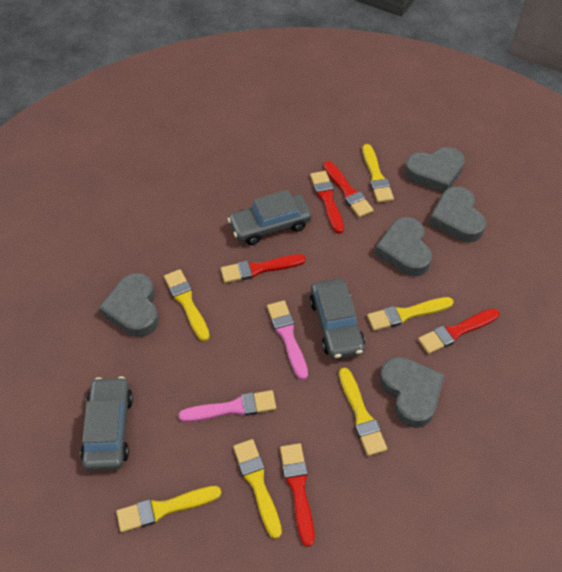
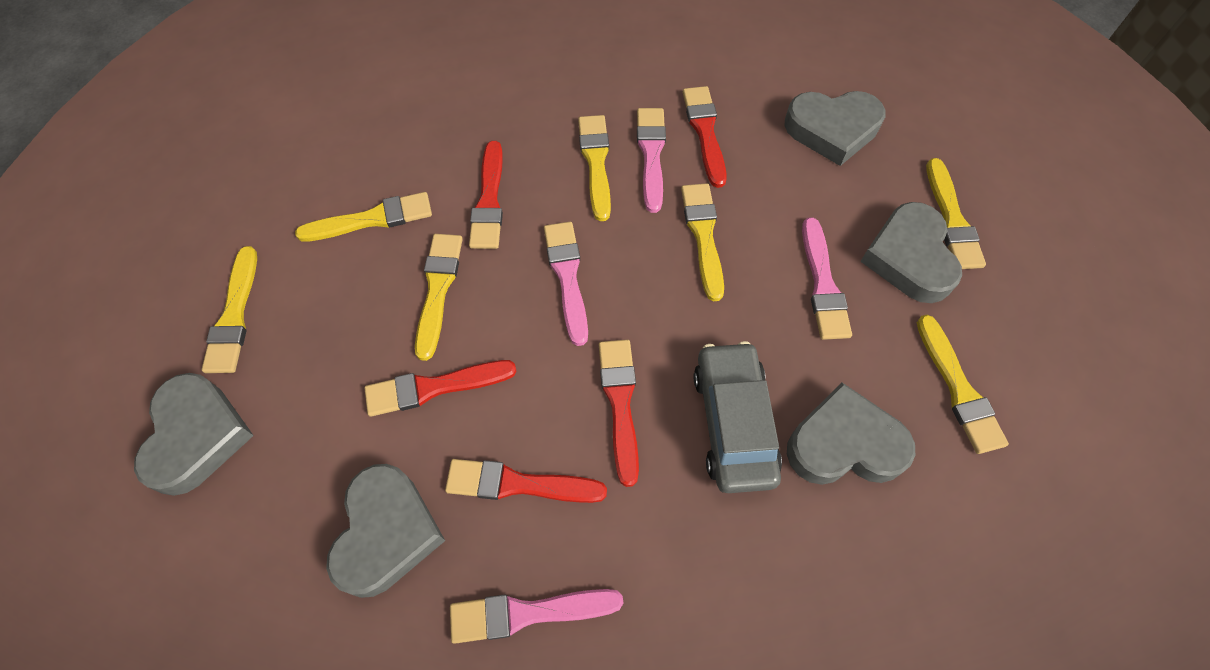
grey car: 3 -> 1
pink brush: 2 -> 4
yellow brush: 6 -> 7

